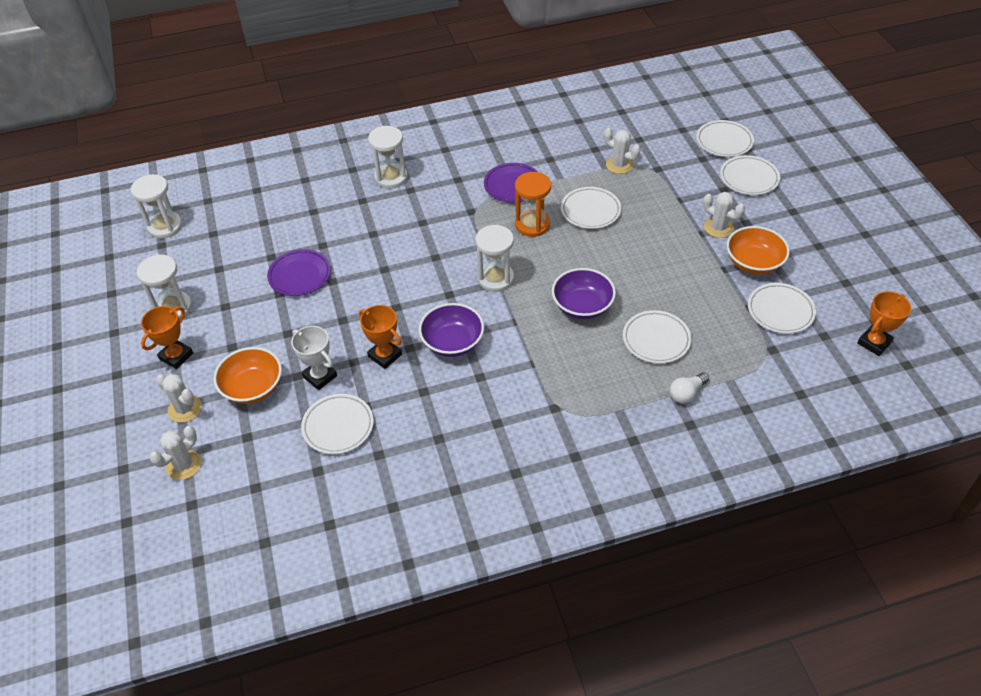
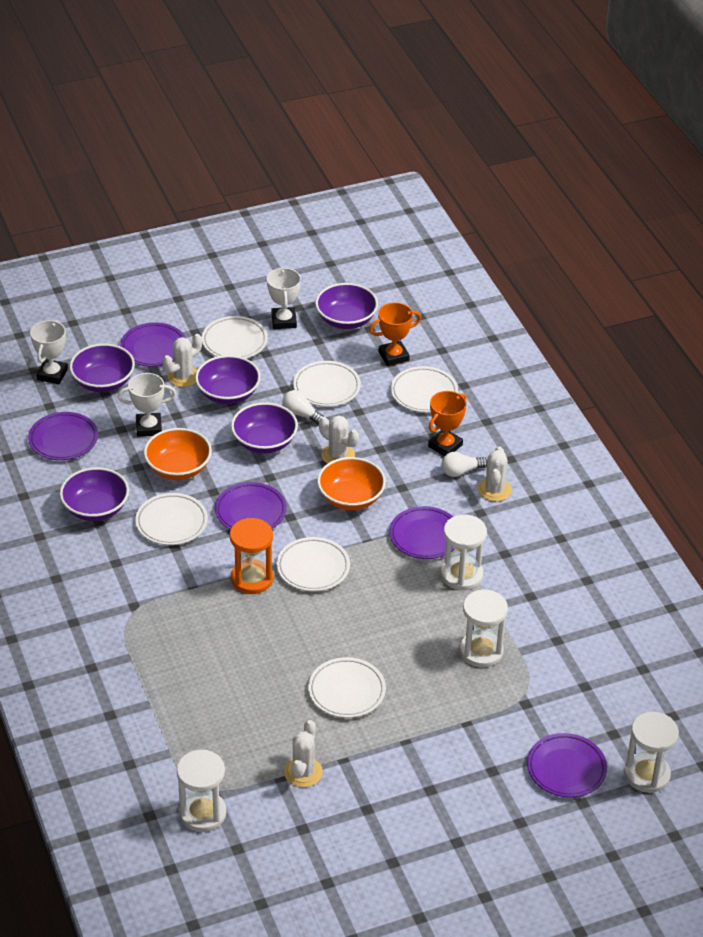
orange trophy: 3 -> 2
purple bowl: 2 -> 5
purple plate: 2 -> 5
white light bulb: 1 -> 2
white trophy: 1 -> 3

